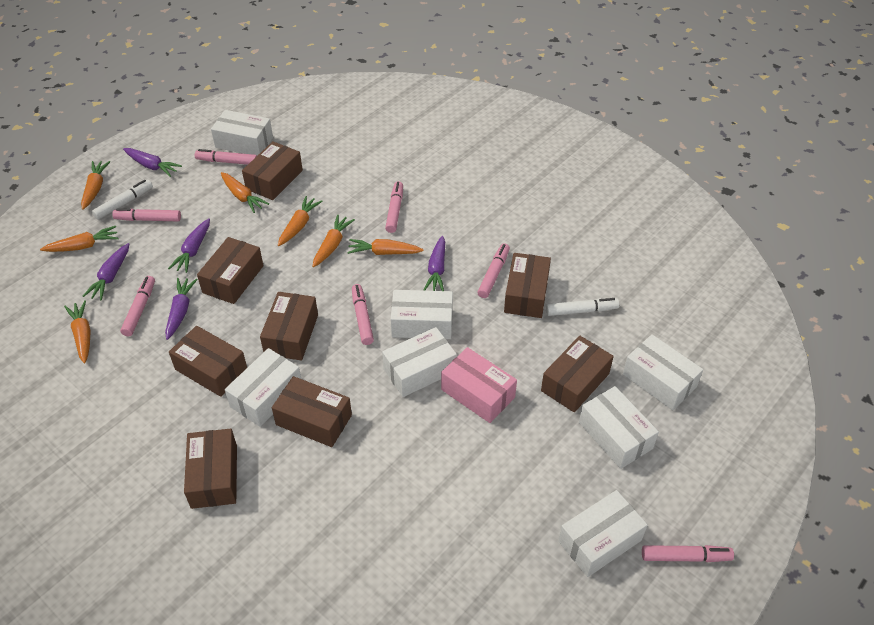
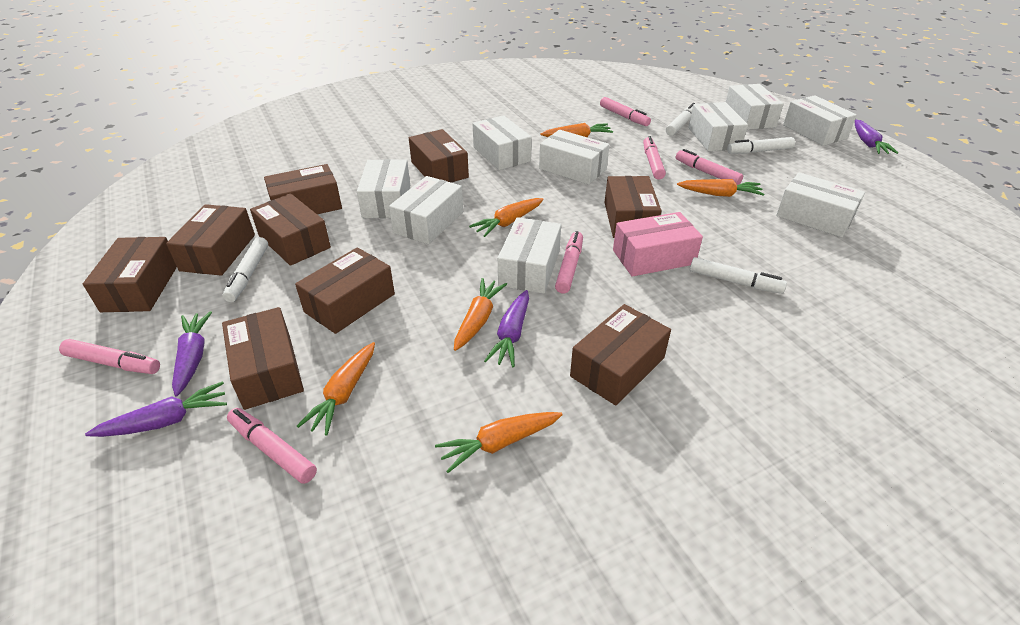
brown box: 8 -> 9
orange carrot: 7 -> 6
pink marker: 7 -> 6
purple carrot: 5 -> 4
white box: 7 -> 9
white marker: 2 -> 4

